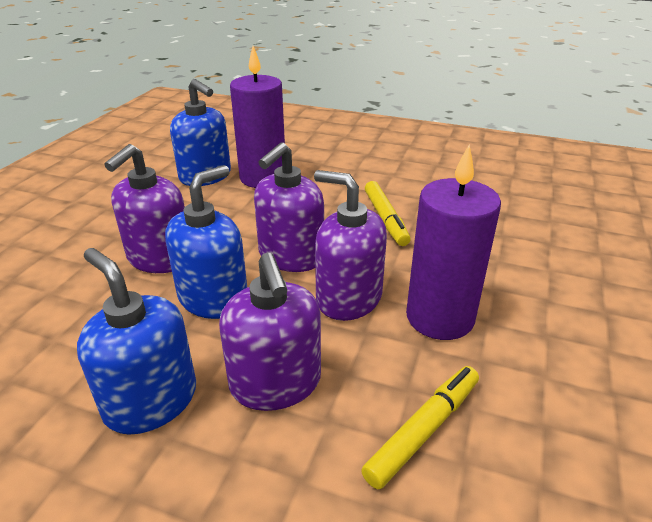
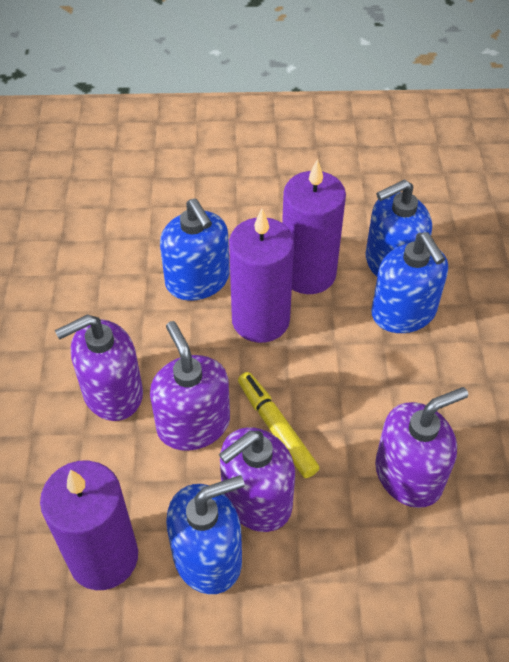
blue soap dispenser: 3 -> 4
purple candle: 2 -> 3
yellow marker: 2 -> 1

